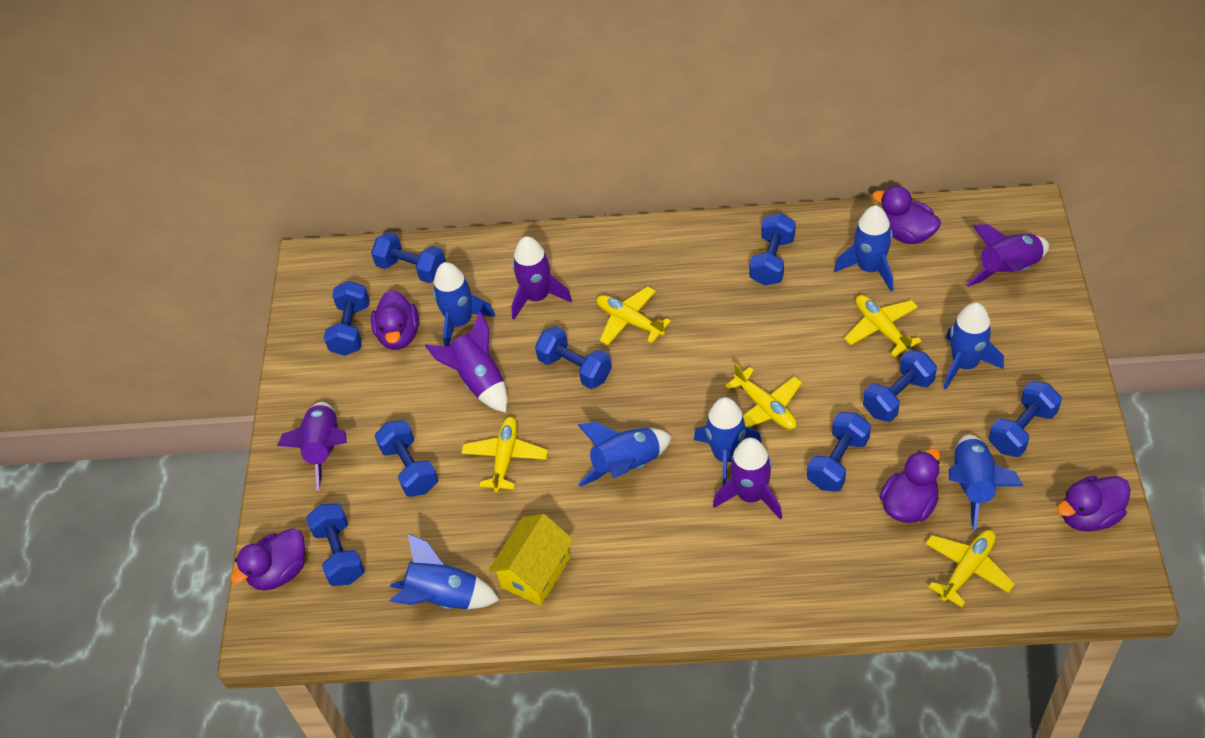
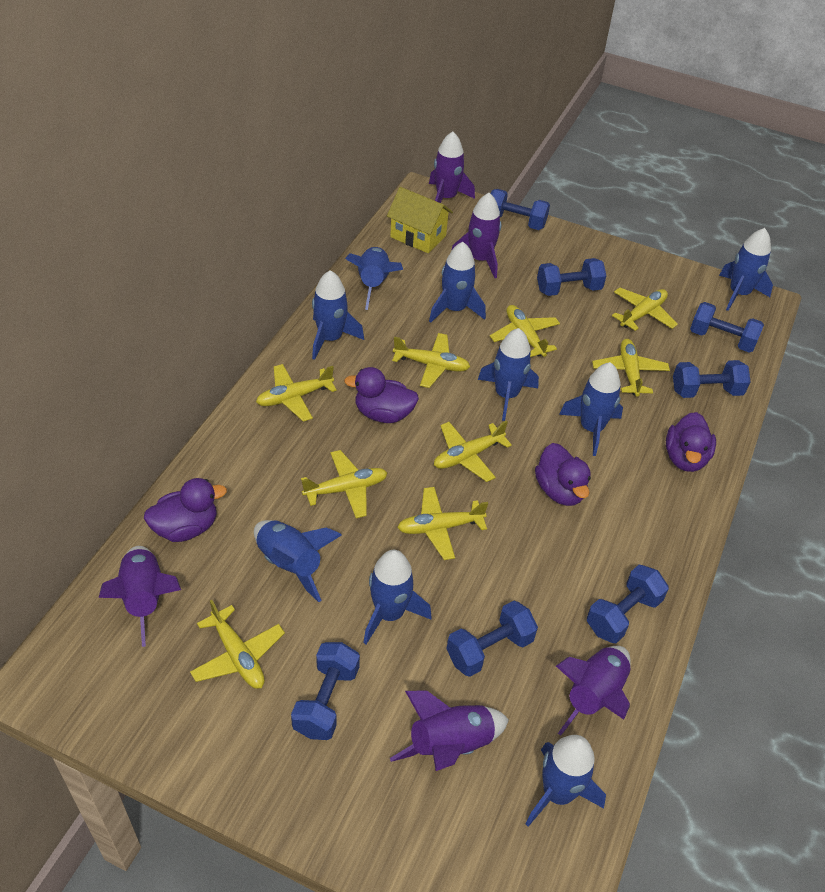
blue dumbbell: 9 -> 7
blue rocket: 7 -> 9
purple duck: 5 -> 4
yellow plane: 5 -> 9

